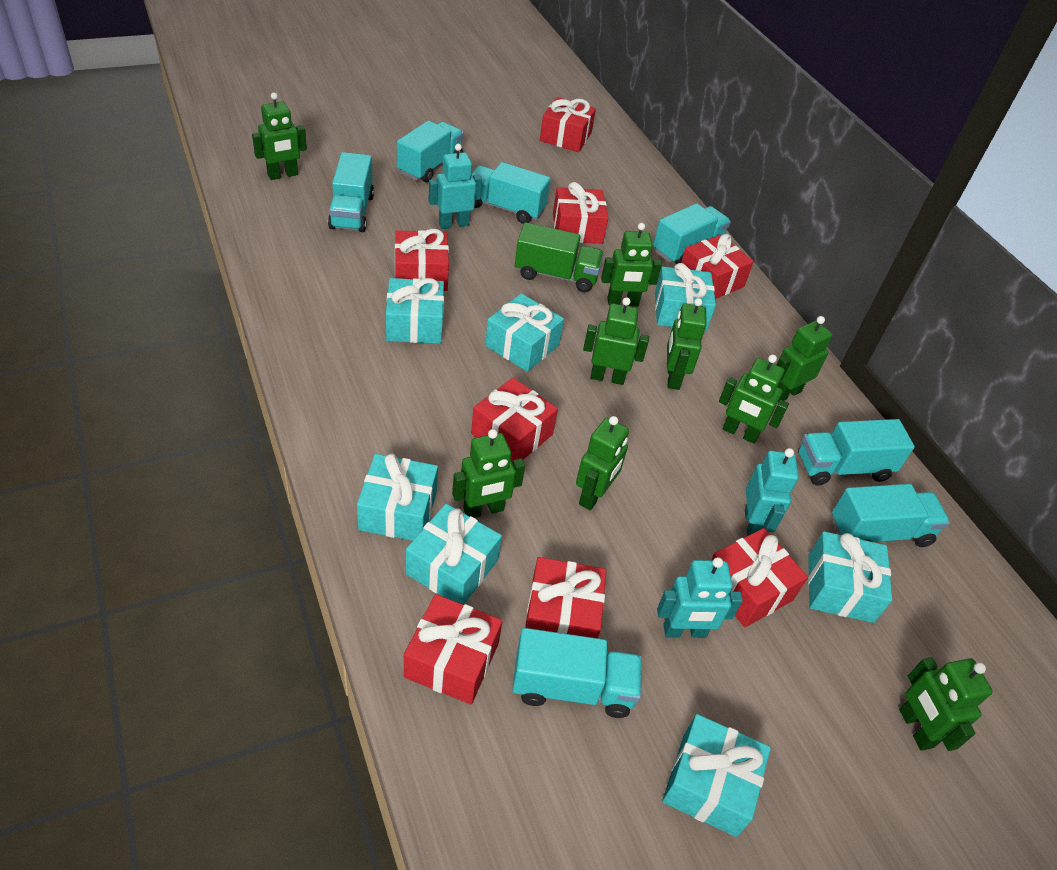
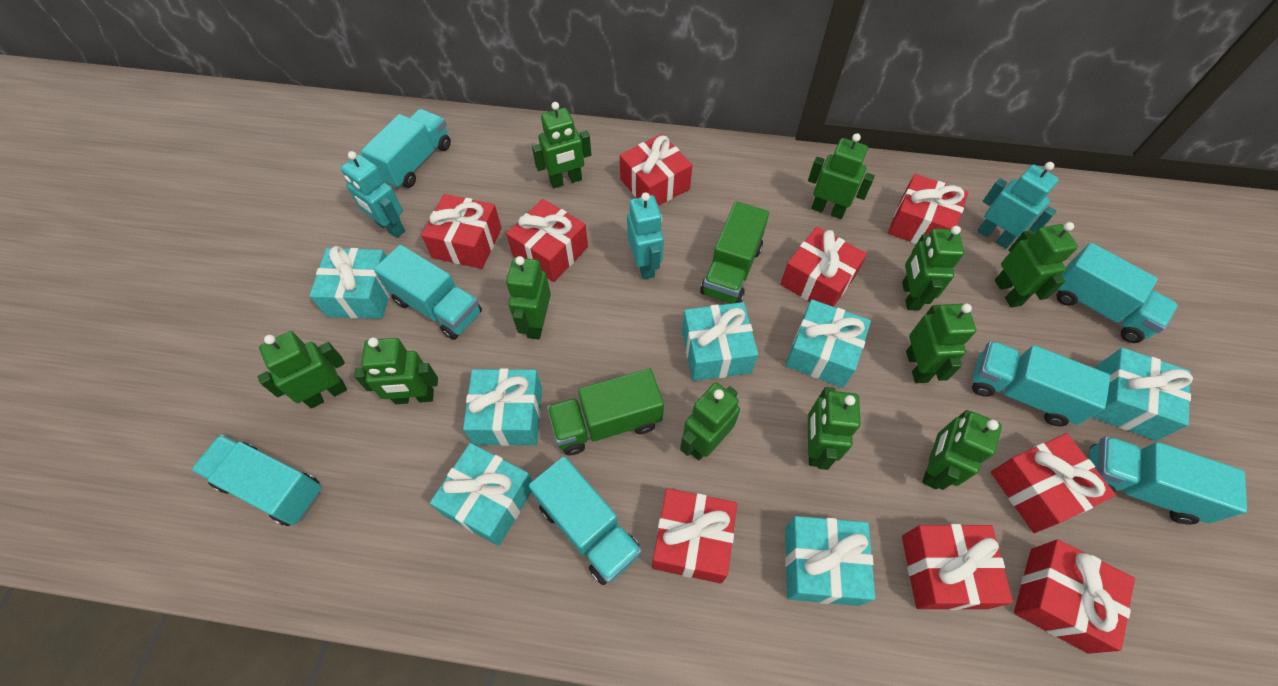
green robot: 9 -> 11
green truck: 1 -> 2
red gift: 8 -> 9

